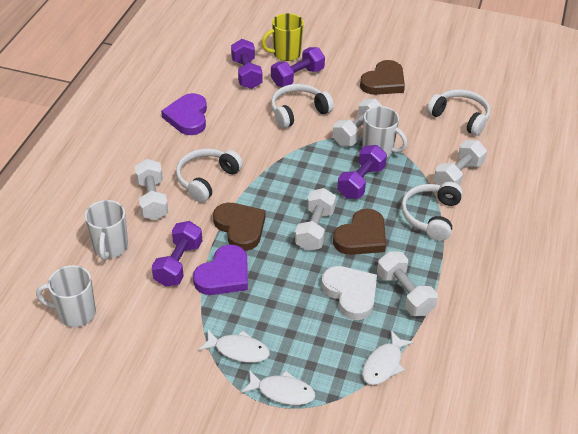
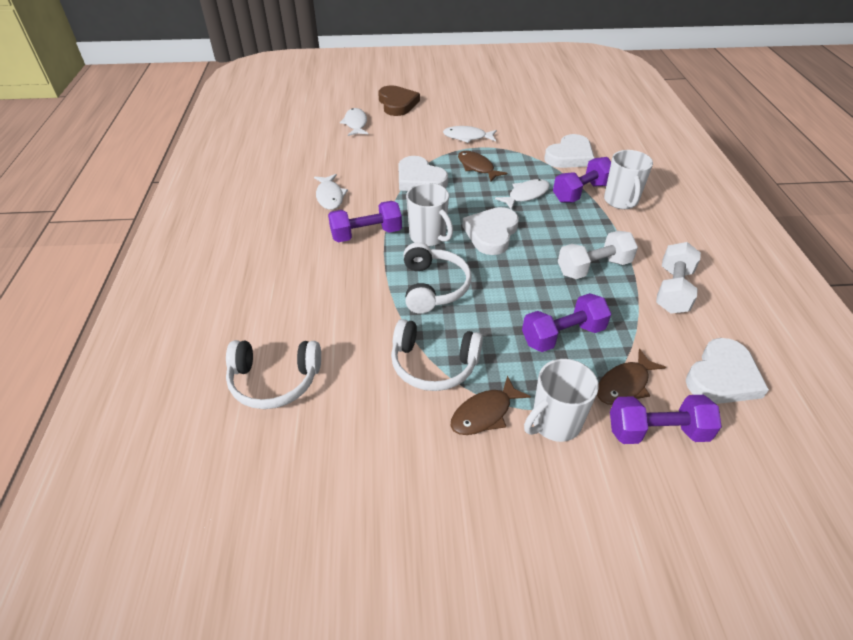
brown fish: 0 -> 3
brown heart: 3 -> 1
purple heart: 2 -> 0
white dumbbell: 5 -> 2
white fish: 3 -> 4
white headphones: 4 -> 3
white heart: 1 -> 4
yellow mug: 1 -> 0

